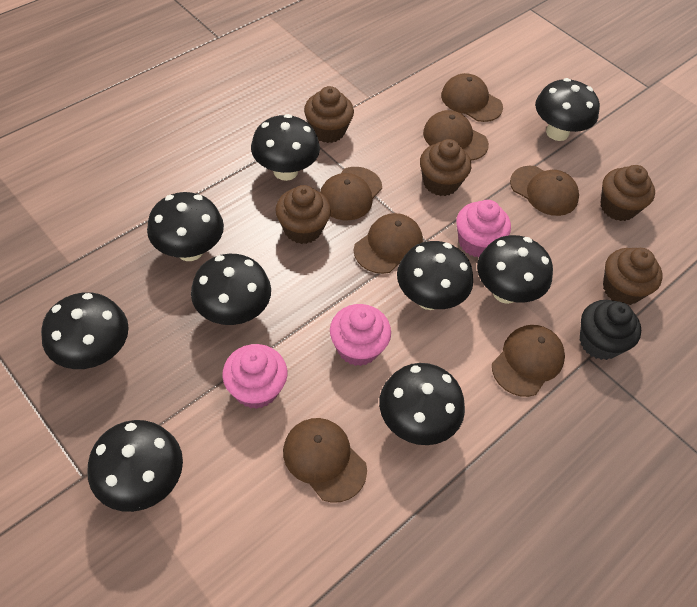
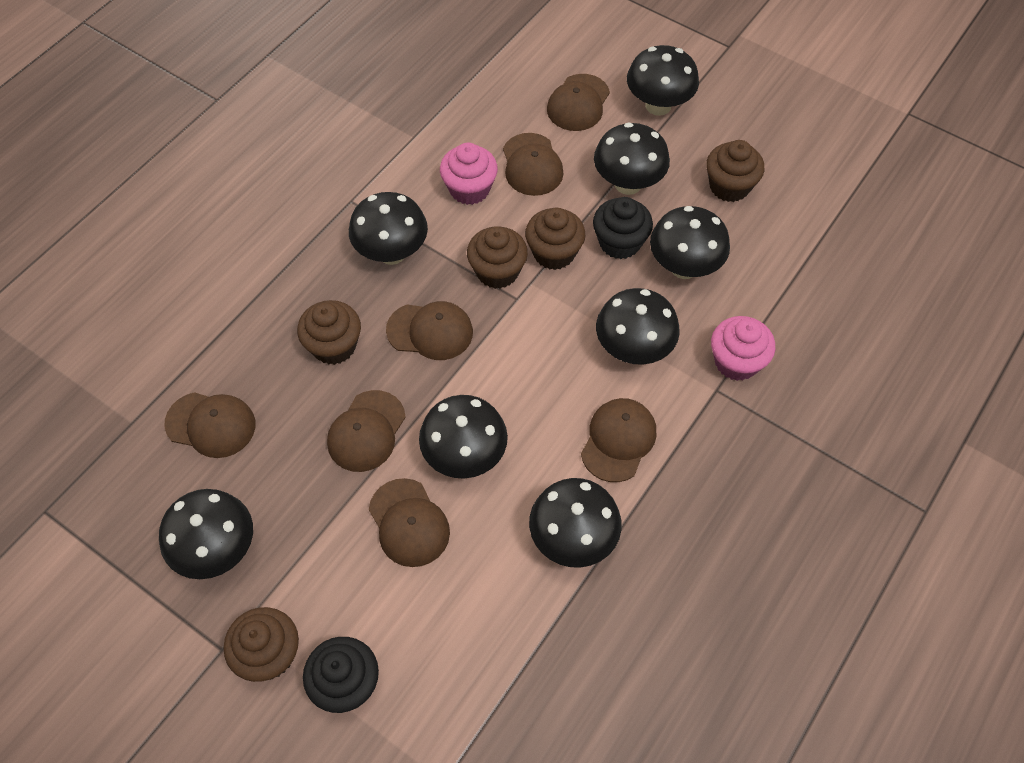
black cupcake: 1 -> 2
black mushroom: 9 -> 8
pink cupcake: 3 -> 2

